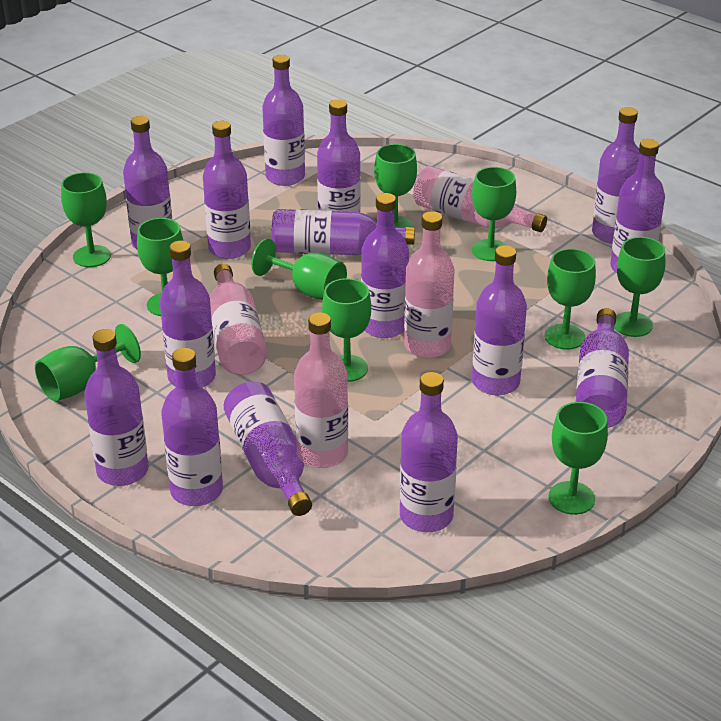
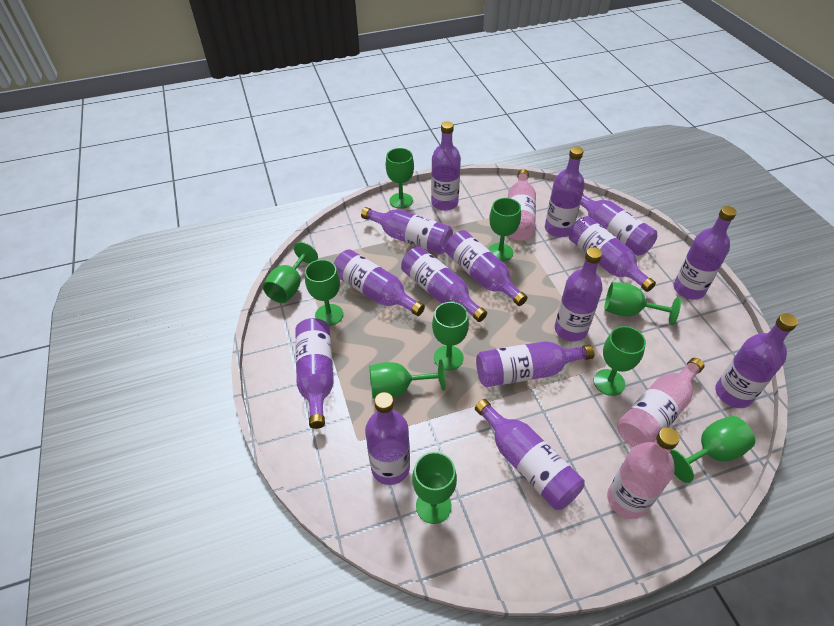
pink bottle: 4 -> 3

